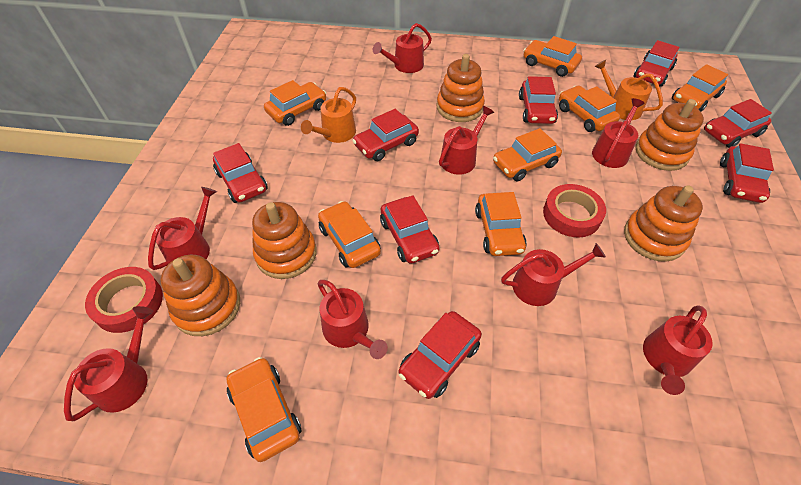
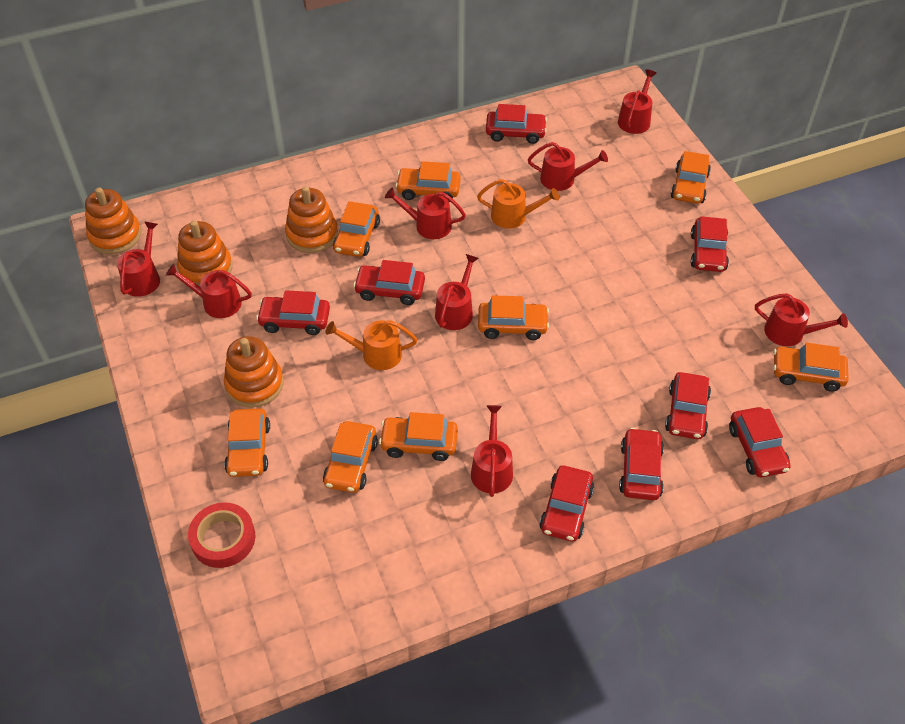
orange stacking toy: 5 -> 4
red tape: 2 -> 1

